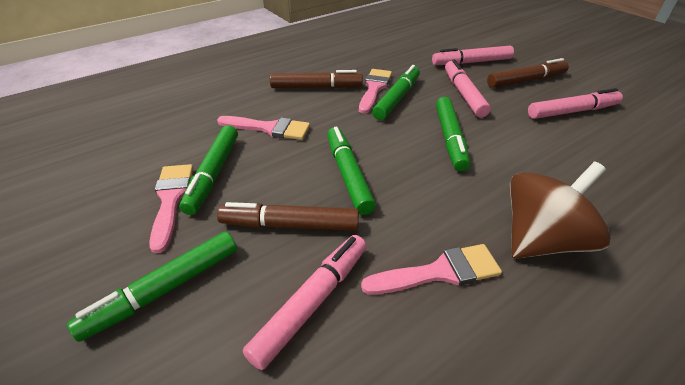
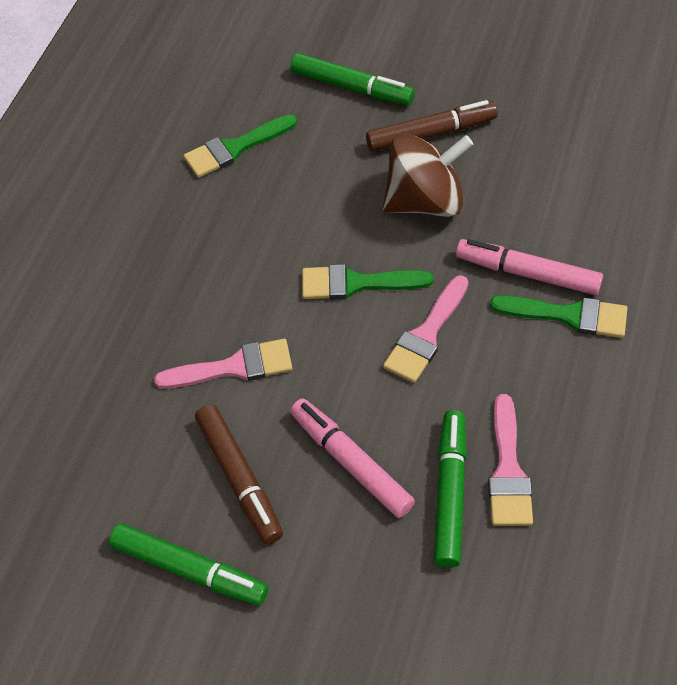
brown marker: 3 -> 2
green brush: 0 -> 3
green marker: 5 -> 3
pink brush: 4 -> 3
pink marker: 4 -> 2

